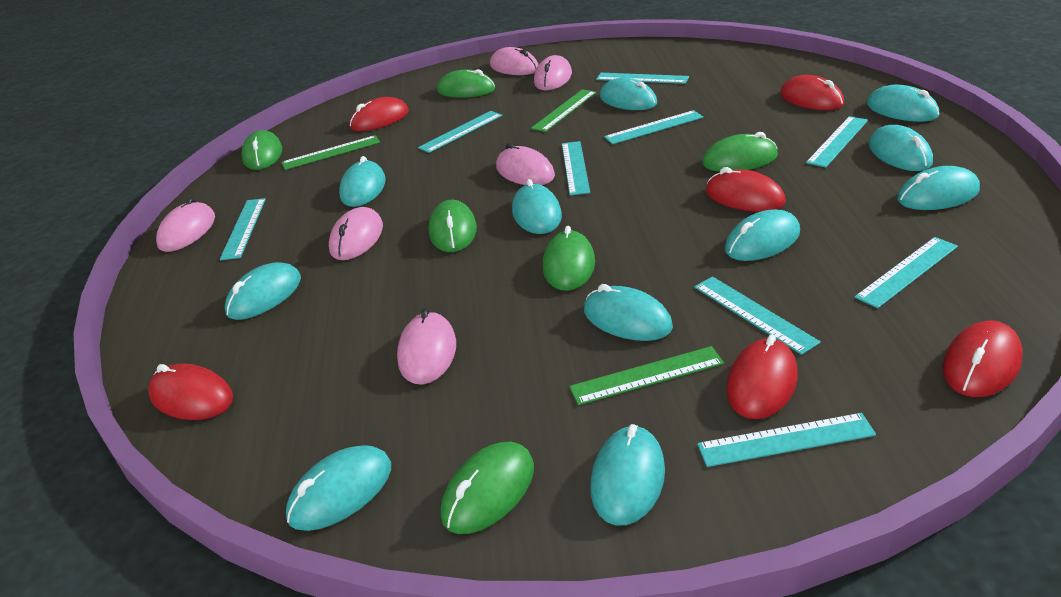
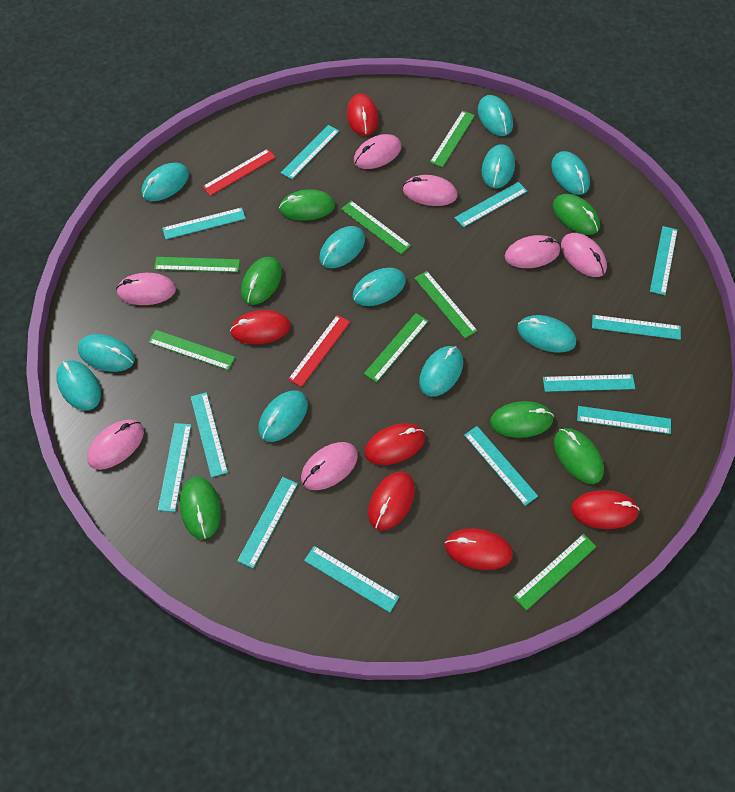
green ruler: 3 -> 7
pink mouse: 6 -> 7
red ruler: 0 -> 2
turquoise ruler: 9 -> 12

